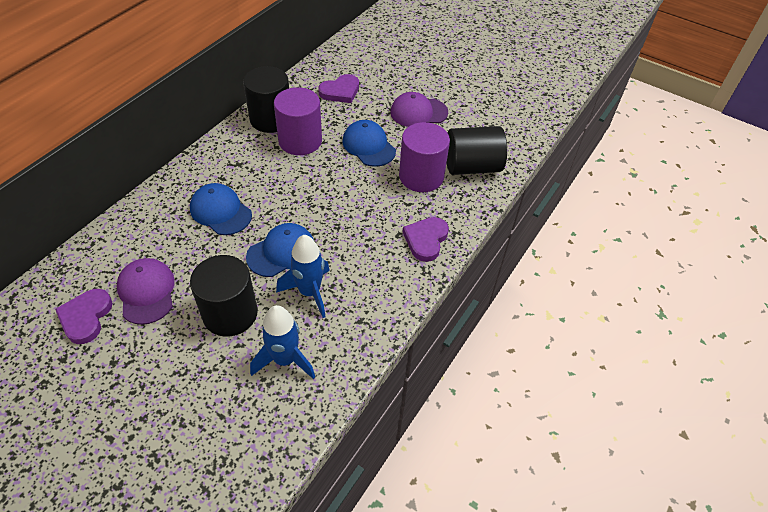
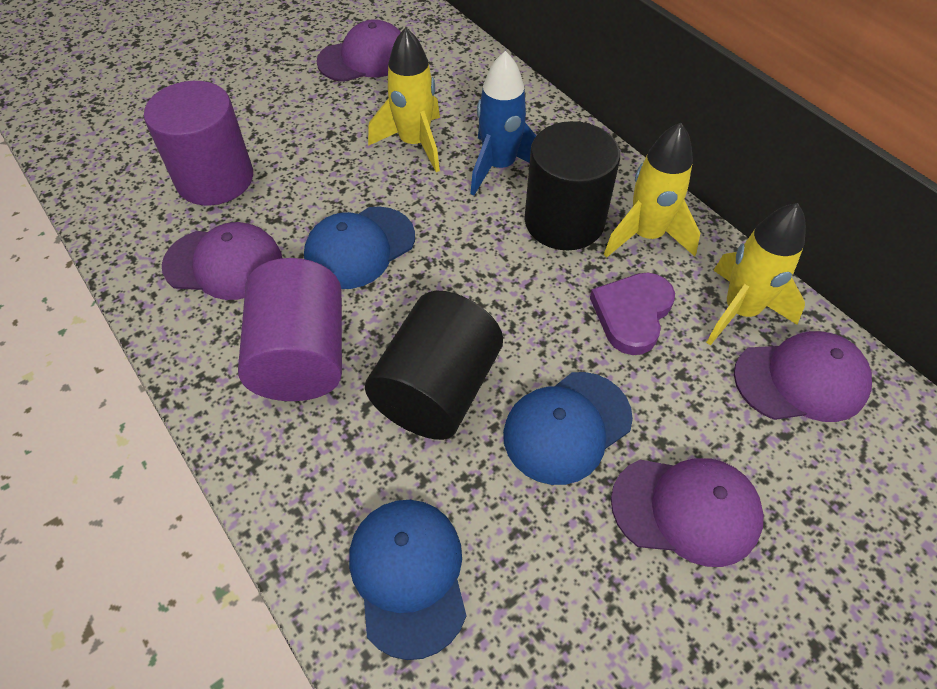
black cylinder: 3 -> 2
blue rocket: 2 -> 1
purple cap: 2 -> 4
purple heart: 3 -> 1
yellow rocket: 0 -> 3

